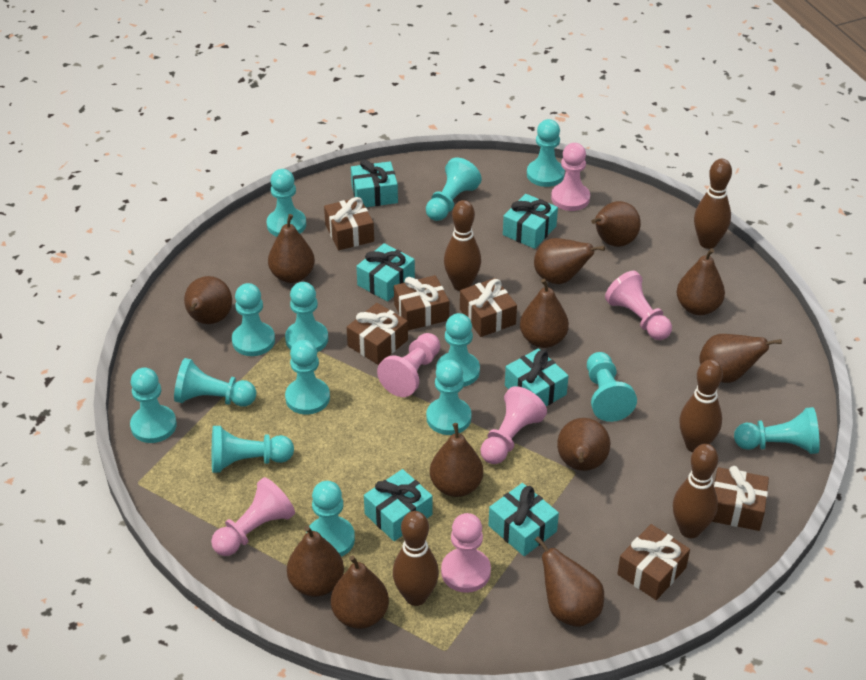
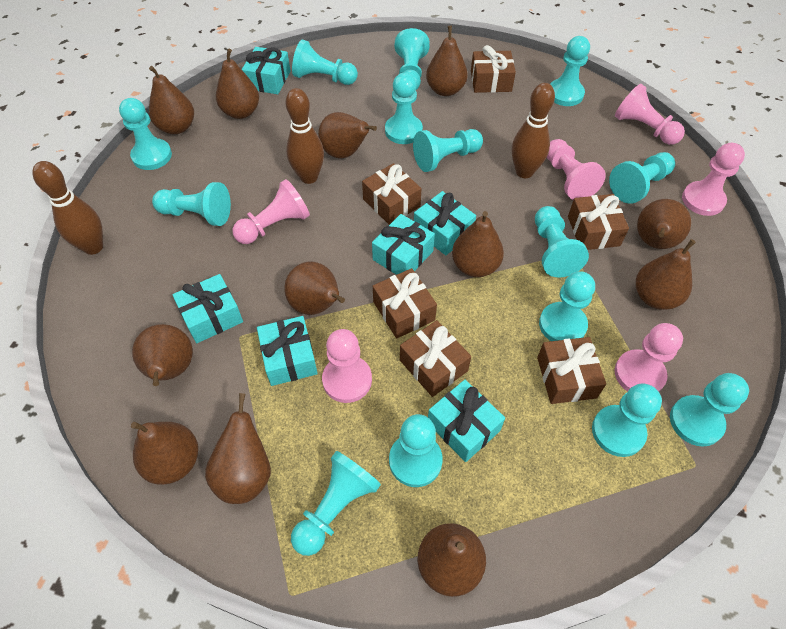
brown bowling pin: 5 -> 3

